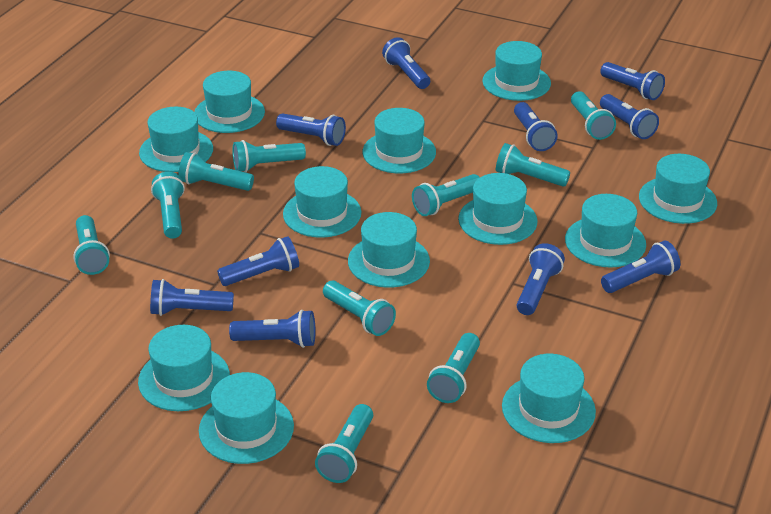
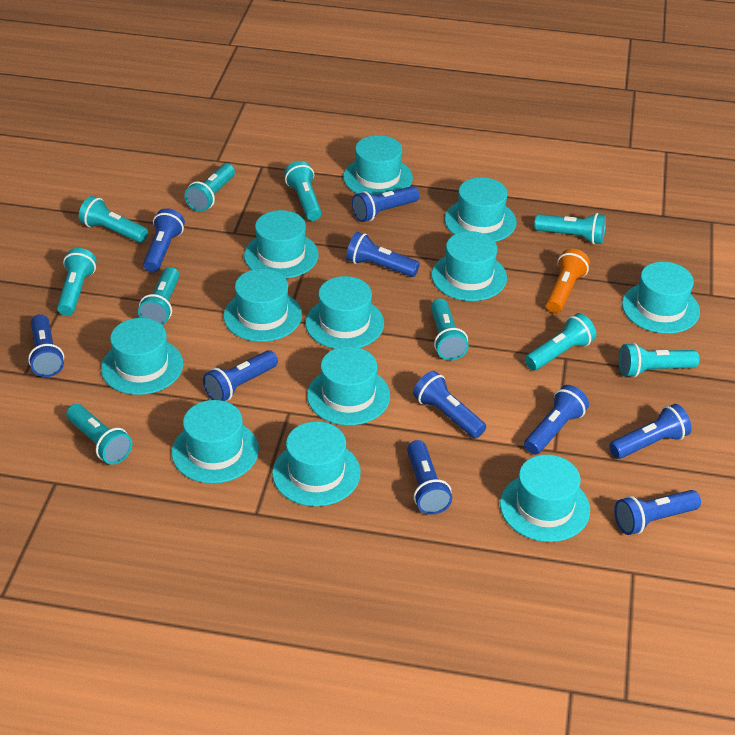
orange flashlight: 0 -> 1

